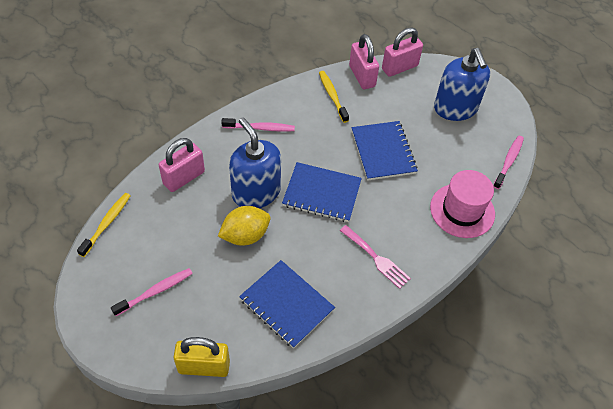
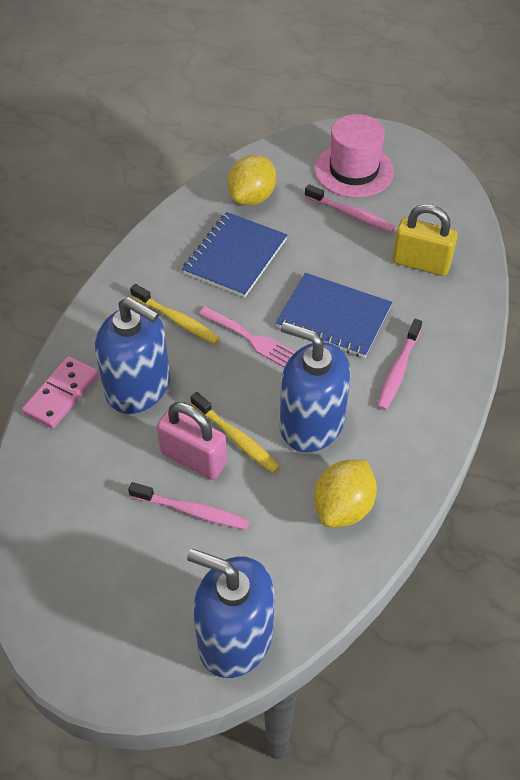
blue notebook: 3 -> 2
blue soap dispenser: 2 -> 3
pink domino: 0 -> 1
pink padlock: 3 -> 1
yellow lemon: 1 -> 2

